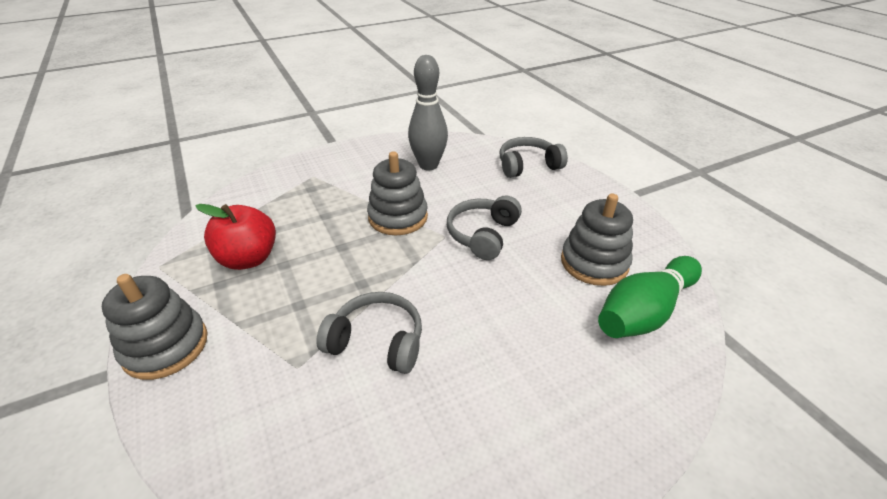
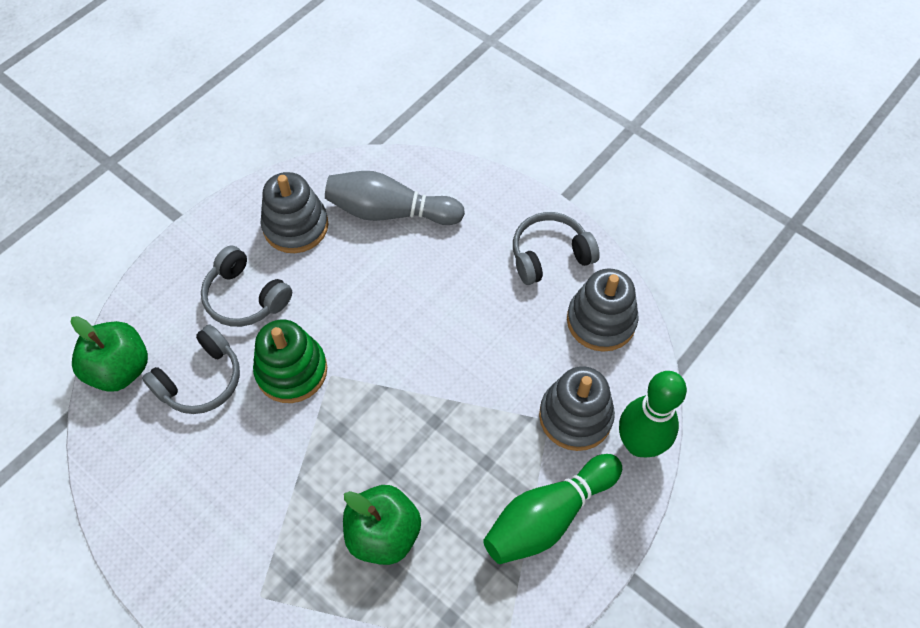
green apple: 0 -> 2
green bowling pin: 1 -> 2
green stacking toy: 0 -> 1
red apple: 1 -> 0

